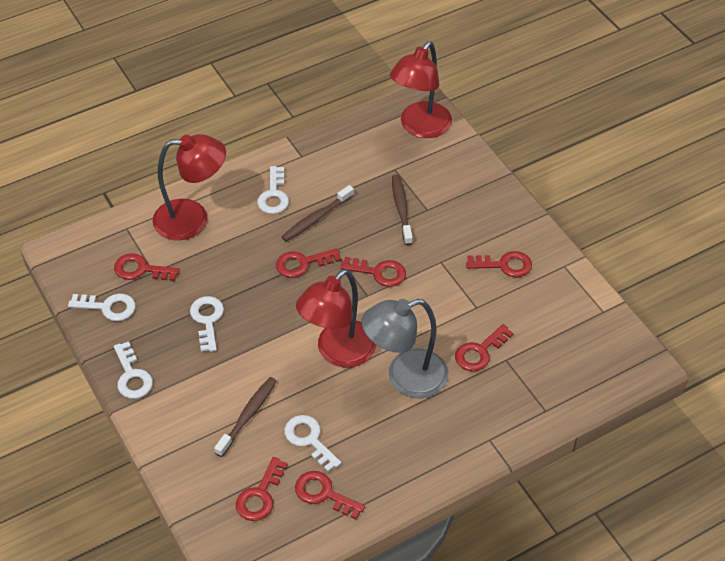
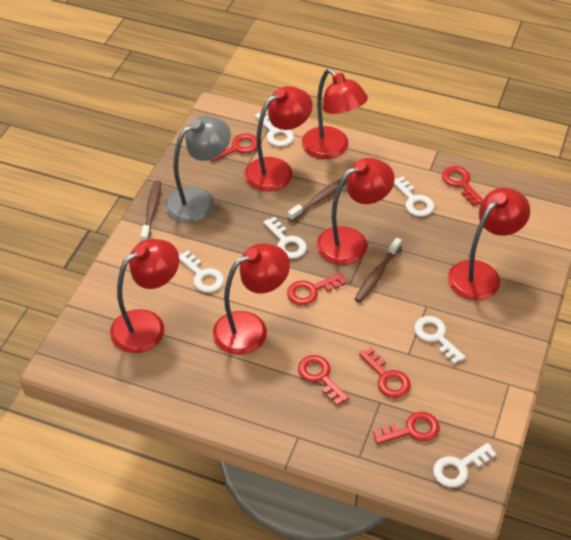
red key: 7 -> 6
red lamp: 3 -> 6
white key: 5 -> 6

